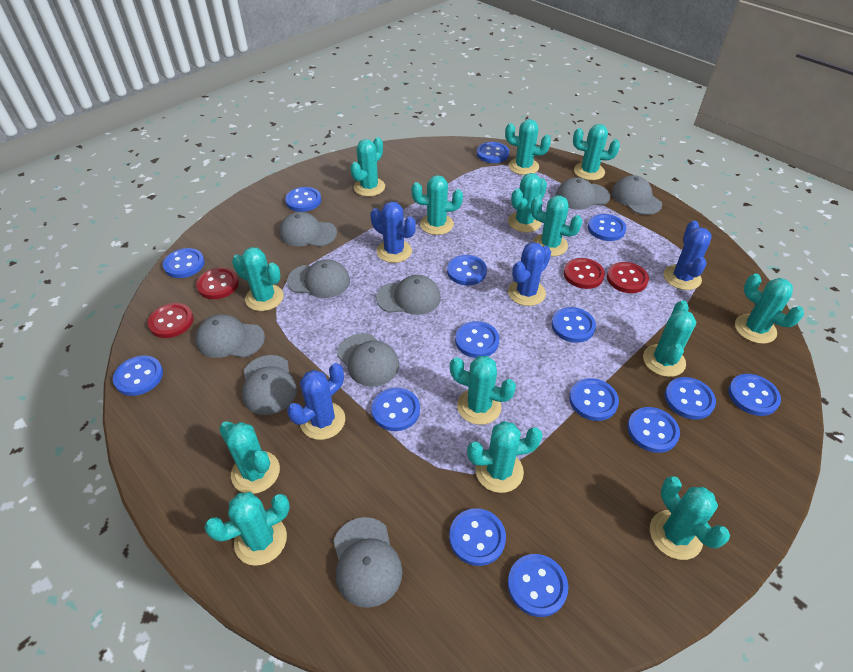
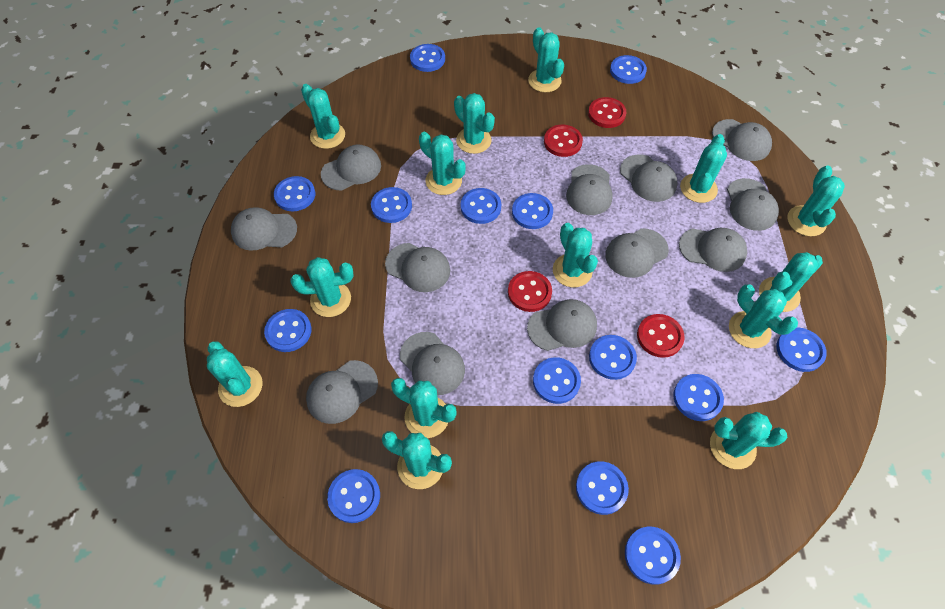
blue button: 15 -> 14
blue cactus: 4 -> 0
grey cap: 9 -> 12

